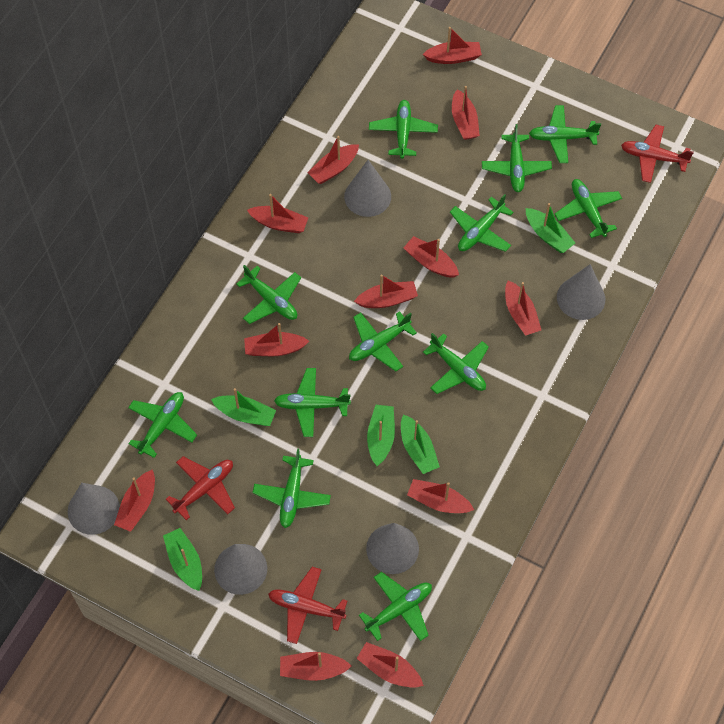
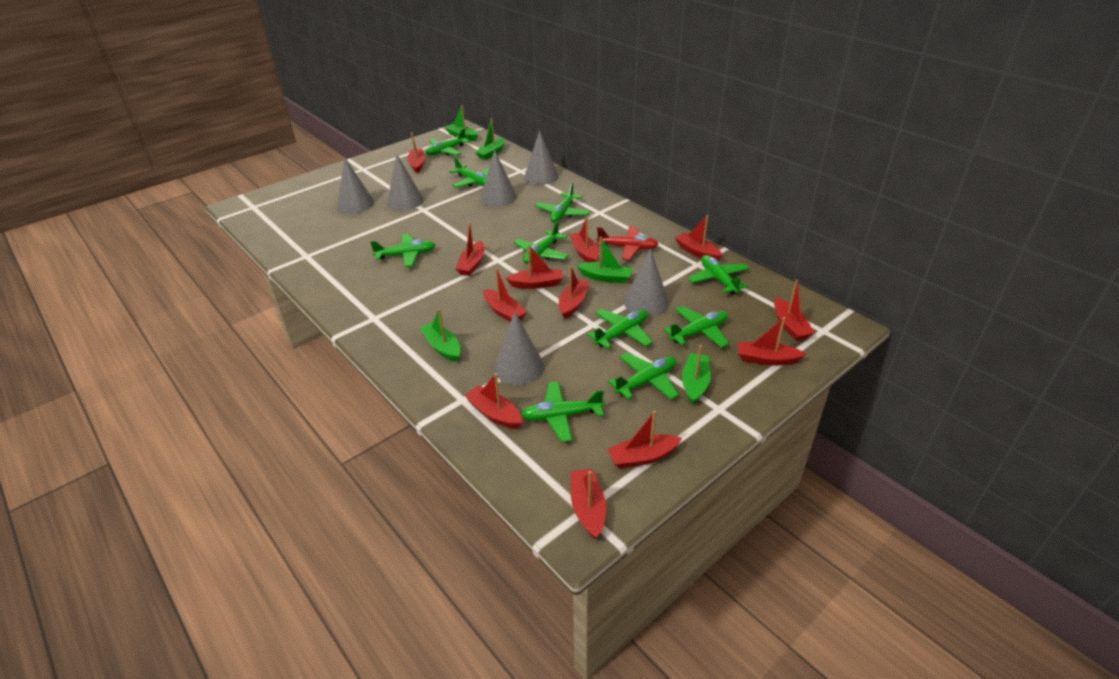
green plane: 12 -> 10
grey cone: 5 -> 6
red plane: 3 -> 1

